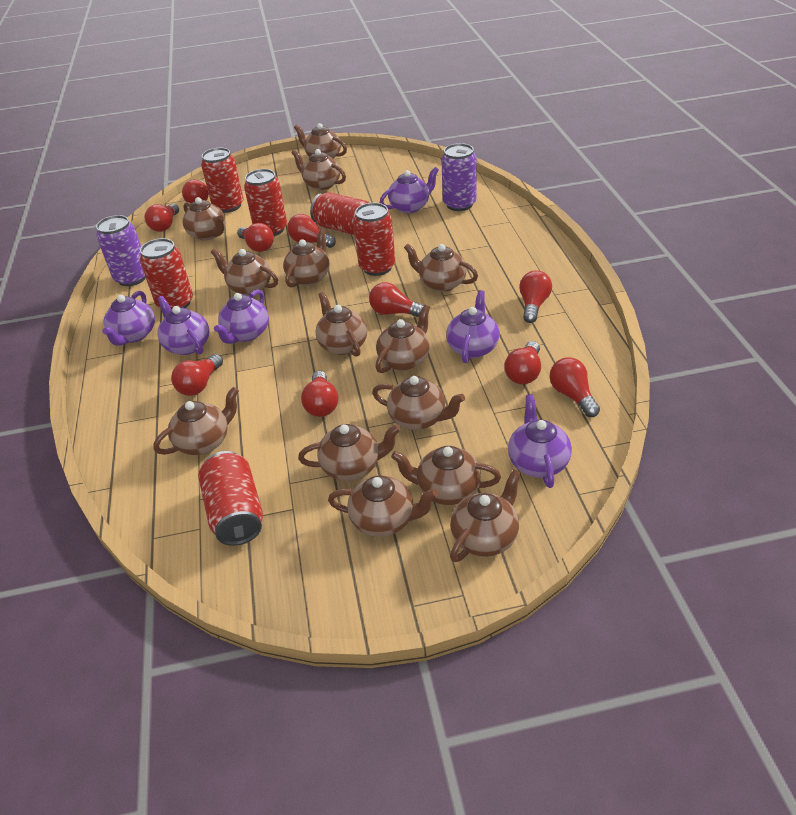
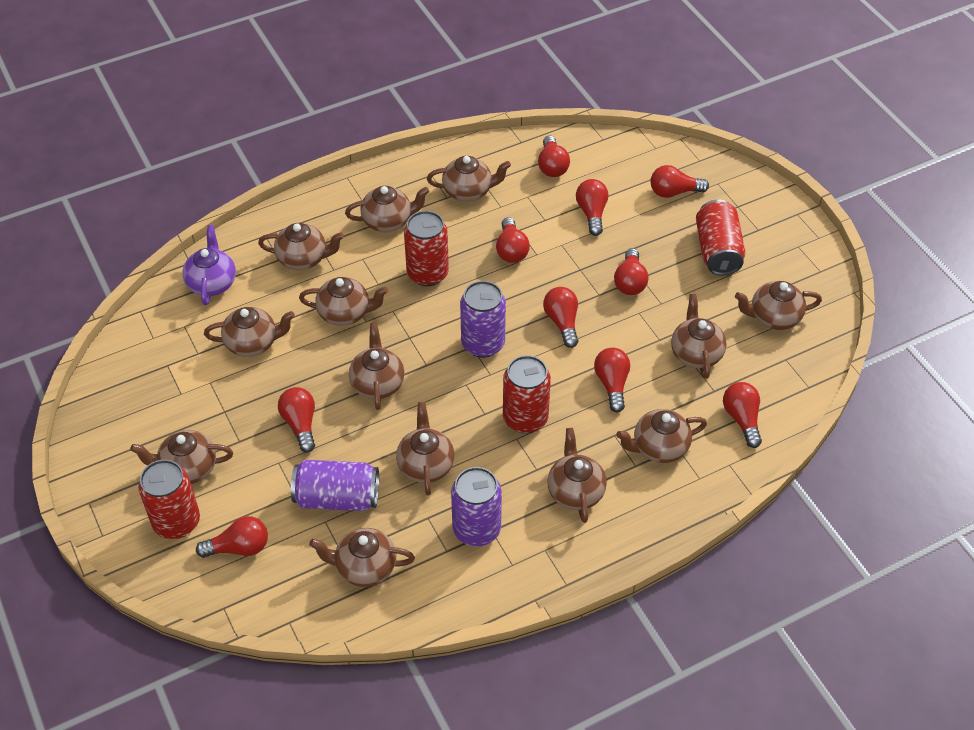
brown teapot: 14 -> 13
purple can: 2 -> 3
purple teapot: 6 -> 1
red can: 6 -> 4

